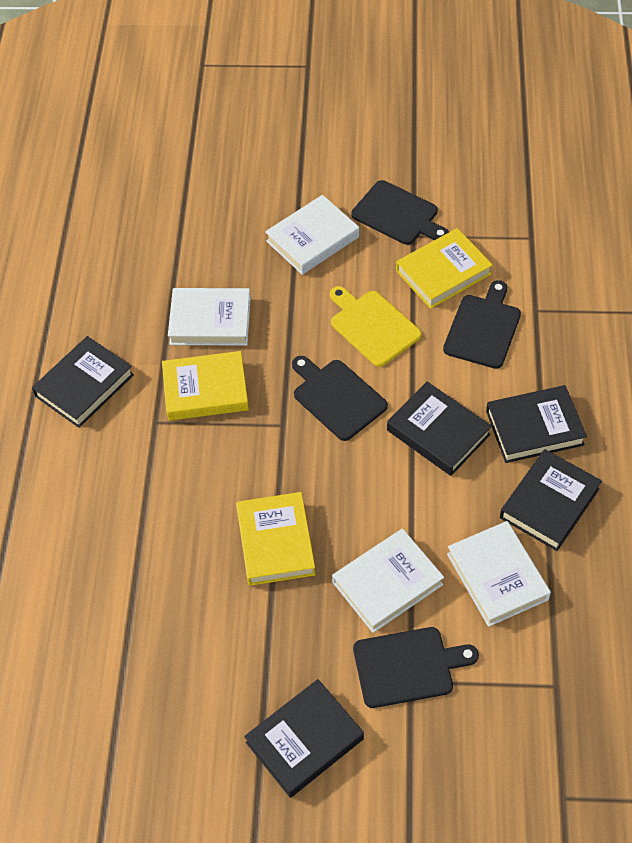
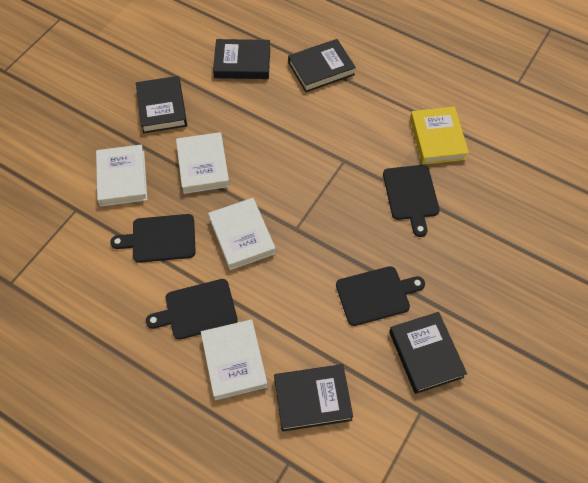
yellow book: 3 -> 1
yellow cutting board: 1 -> 0

